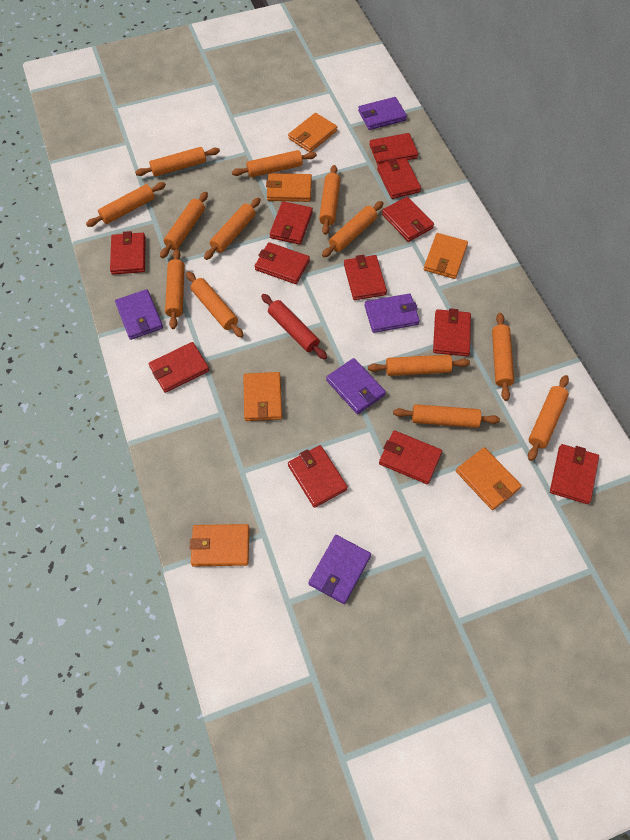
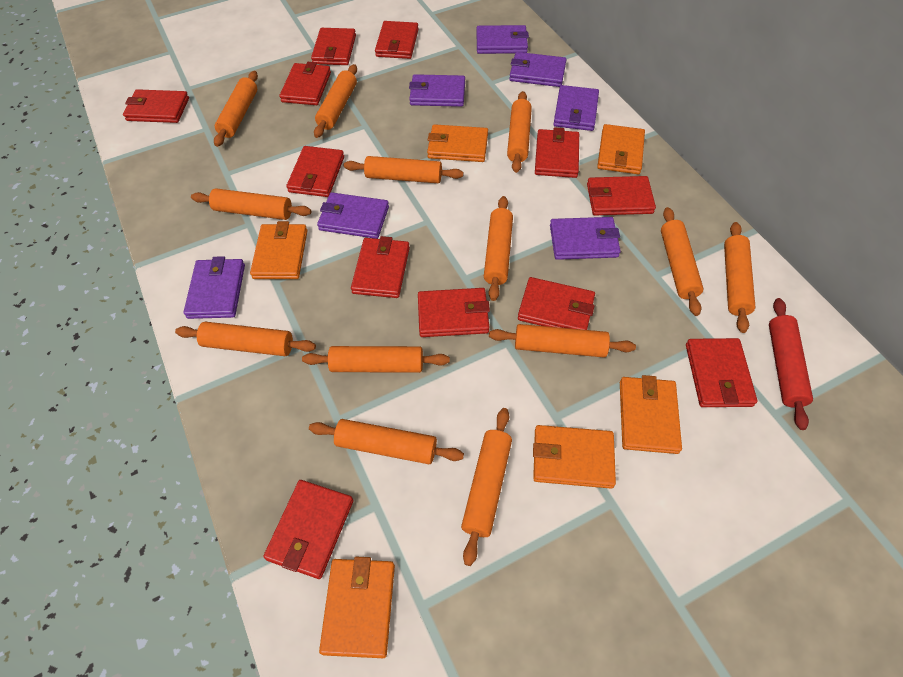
purple wallet: 5 -> 7

